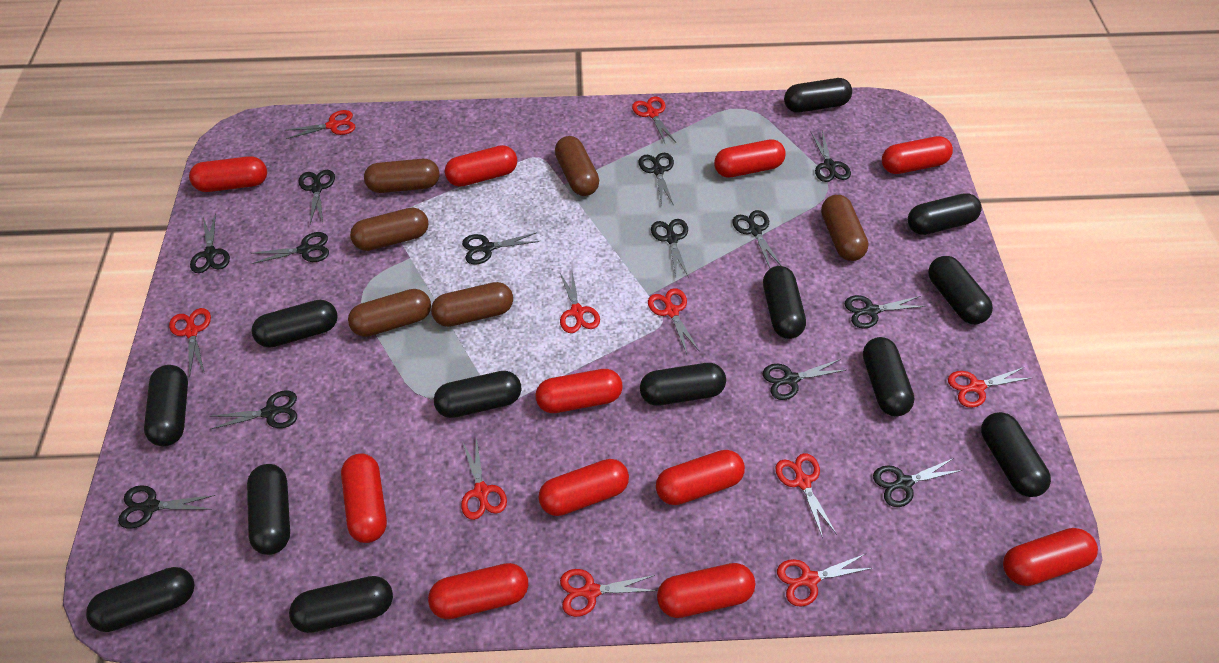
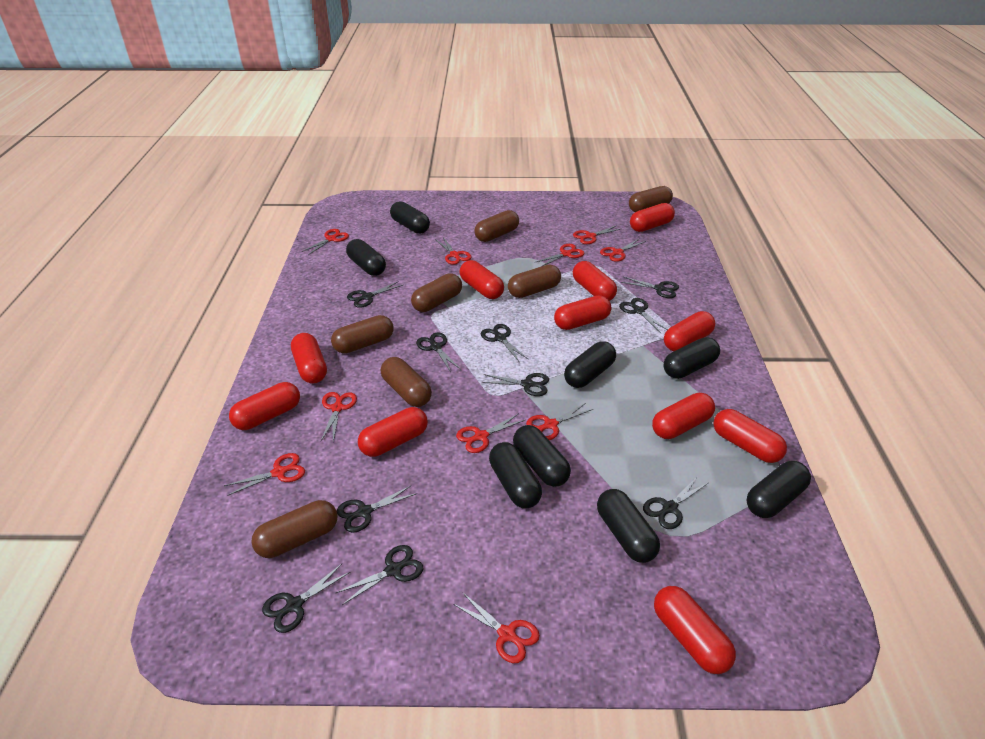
black capsule: 13 -> 8
black scissors: 13 -> 10
brown capsule: 6 -> 7

